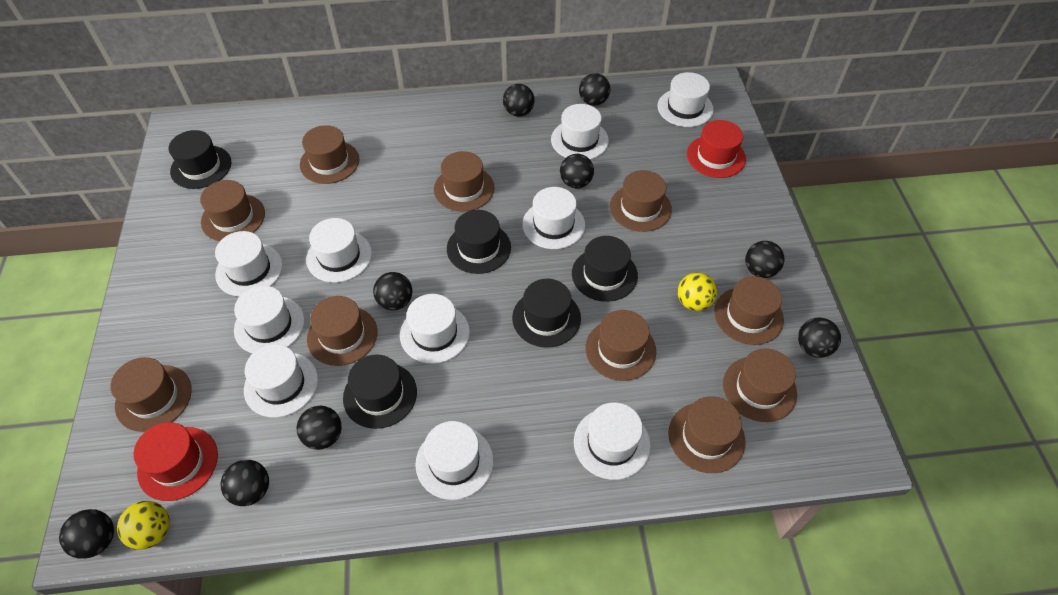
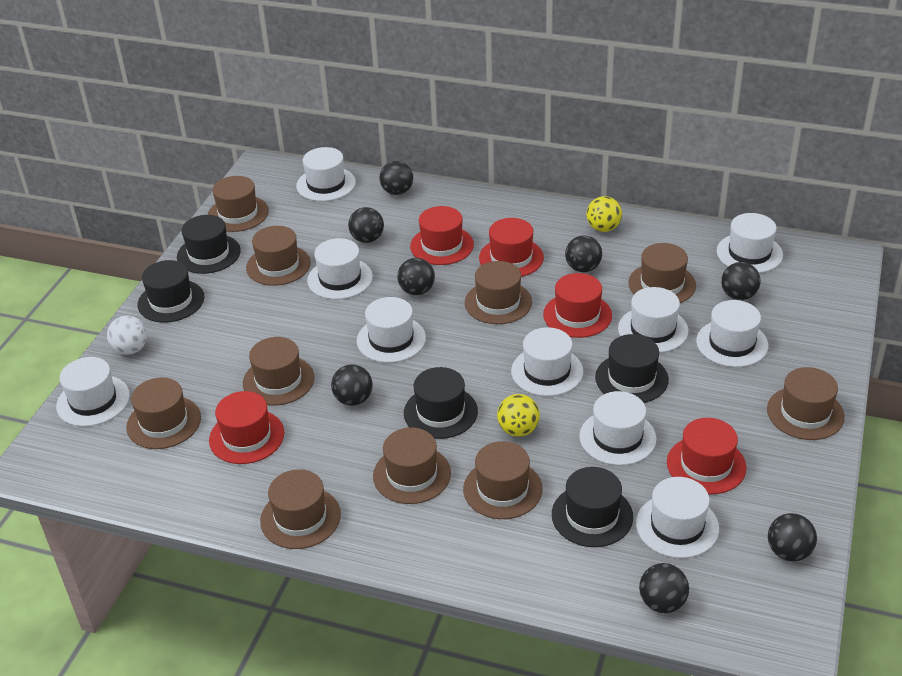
black ball: 9 -> 8
red hat: 2 -> 5
white ball: 0 -> 1

